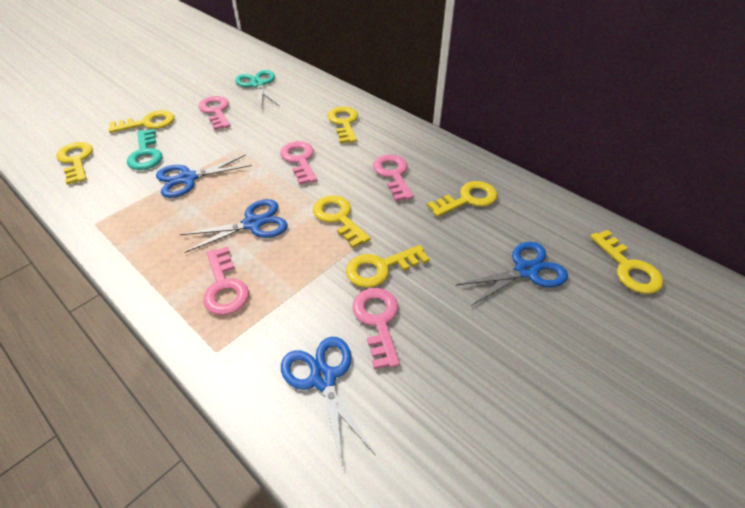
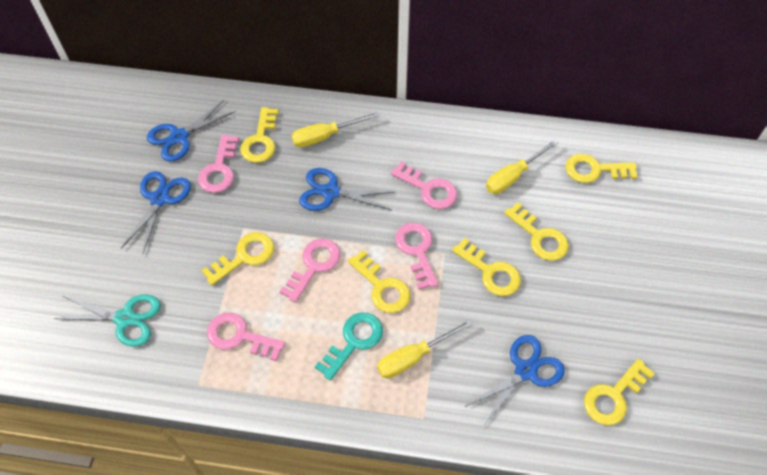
yellow screwdriver: 0 -> 3

